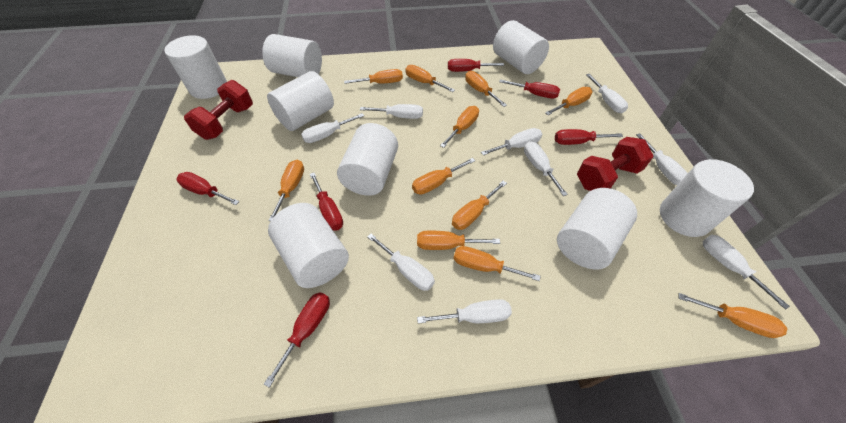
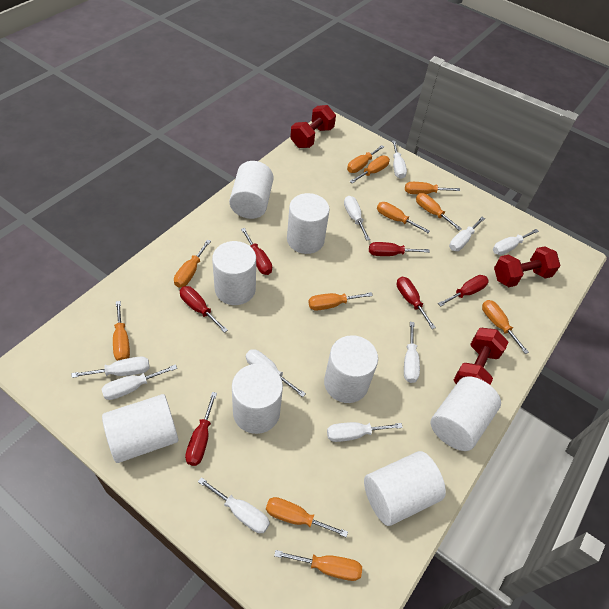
red dumbbell: 2 -> 3
white screwdriver: 9 -> 10

